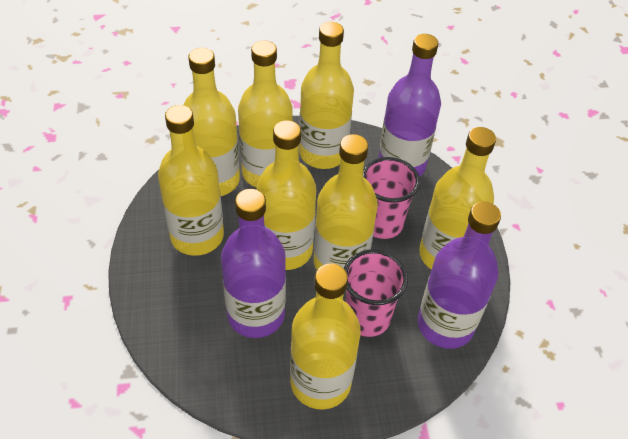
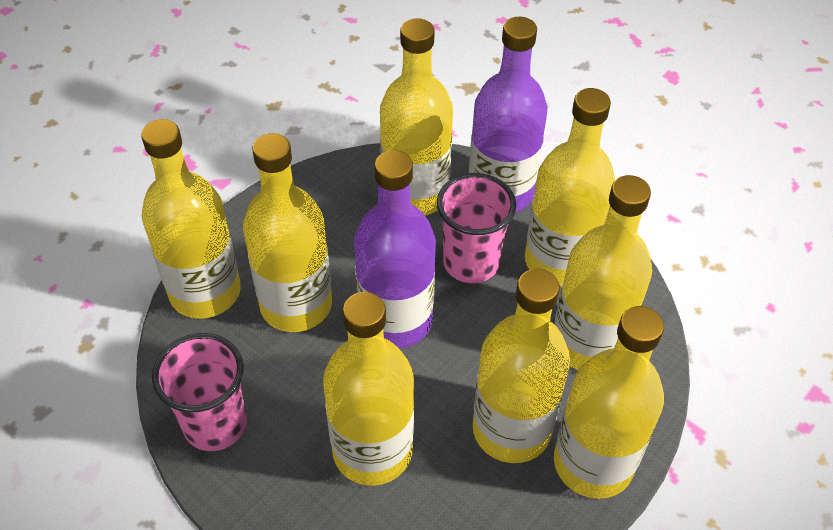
purple bottle: 3 -> 2

